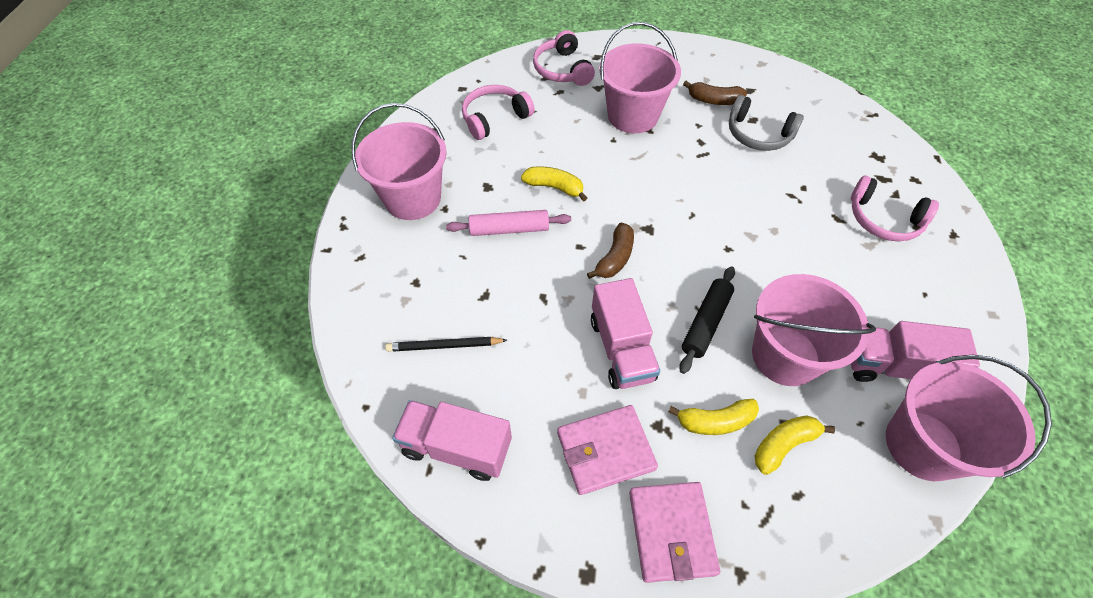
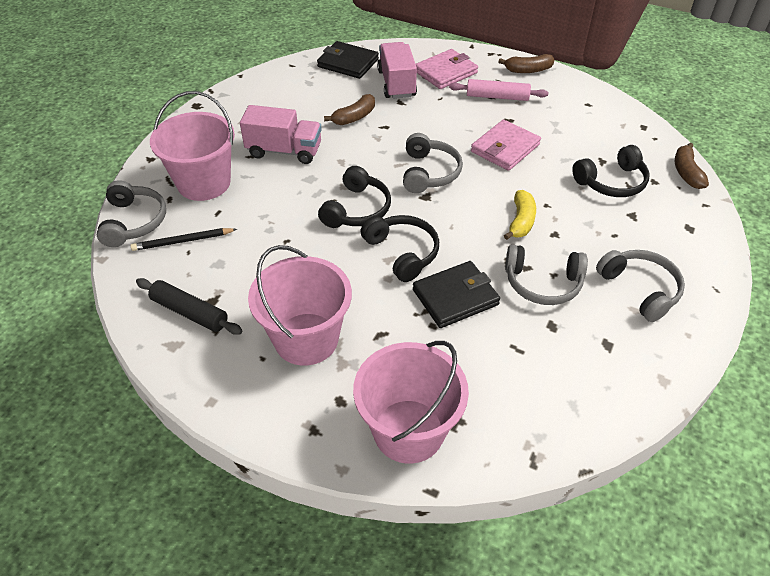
black headphones: 0 -> 3
black wallet: 0 -> 2
brown banana: 2 -> 3
grey headphones: 1 -> 4
pink bucket: 4 -> 3
pink headphones: 3 -> 0
pink truck: 3 -> 2
yellow banana: 3 -> 1

